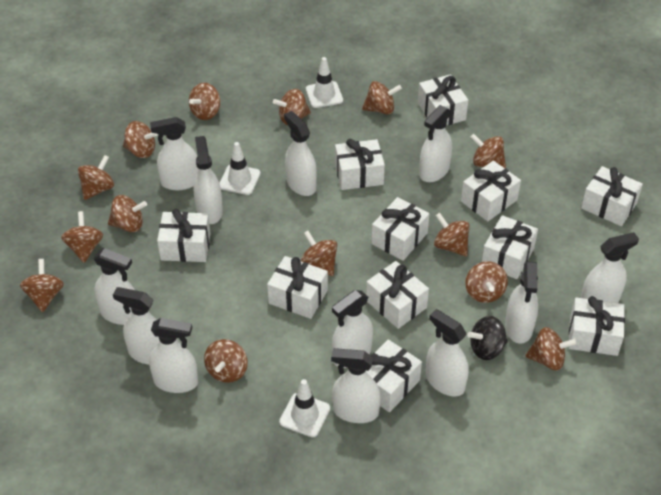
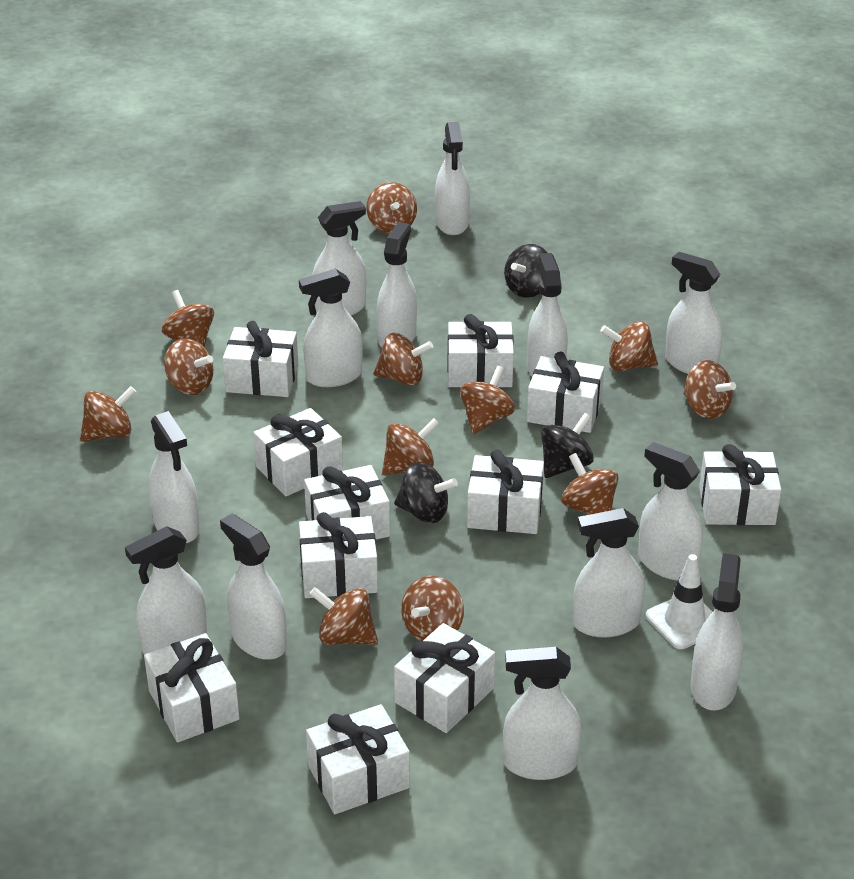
black spinning top: 1 -> 3
brown spinning top: 14 -> 12
white spray bottle: 12 -> 13
white traffic cone: 3 -> 1

